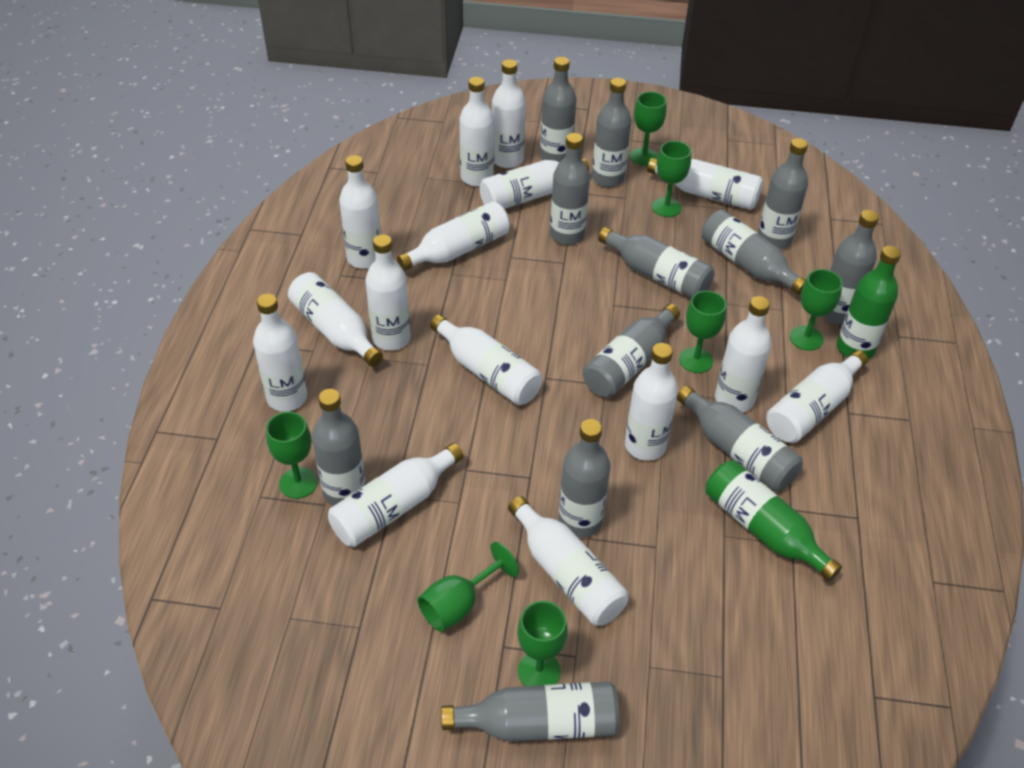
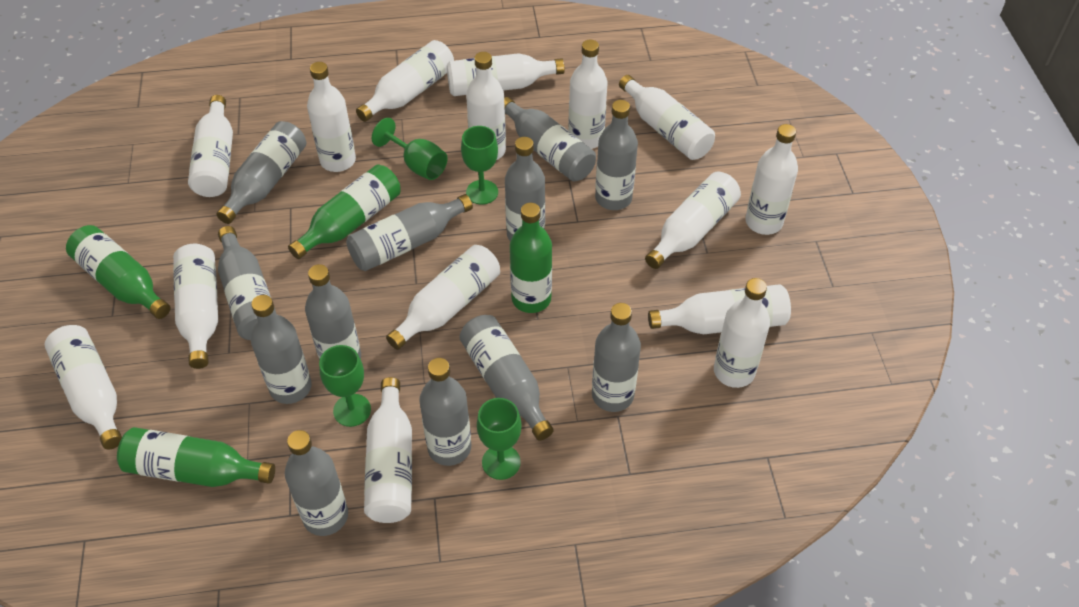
green bottle: 2 -> 4
green goblet: 7 -> 4

